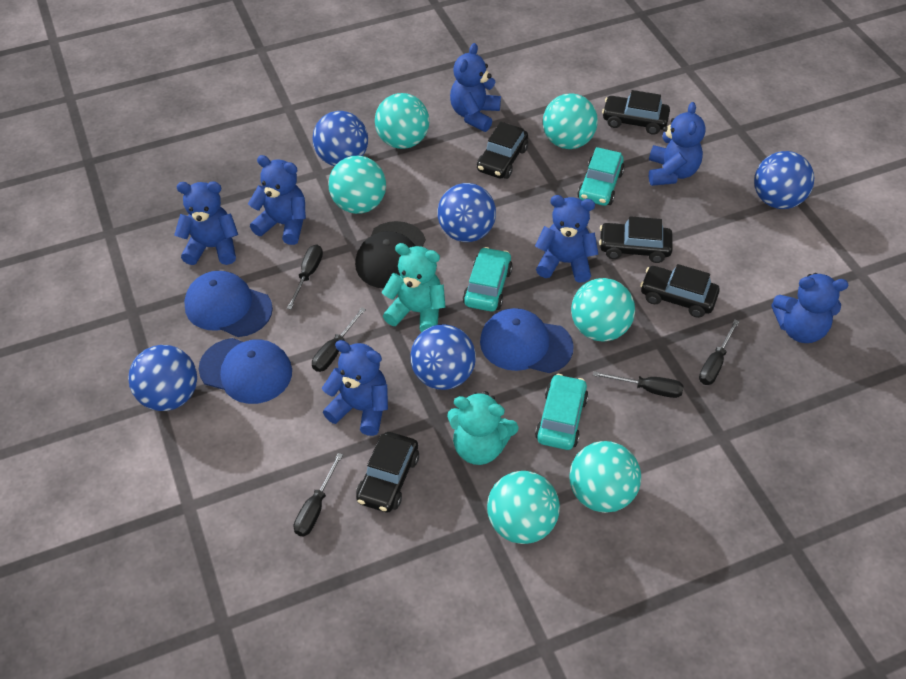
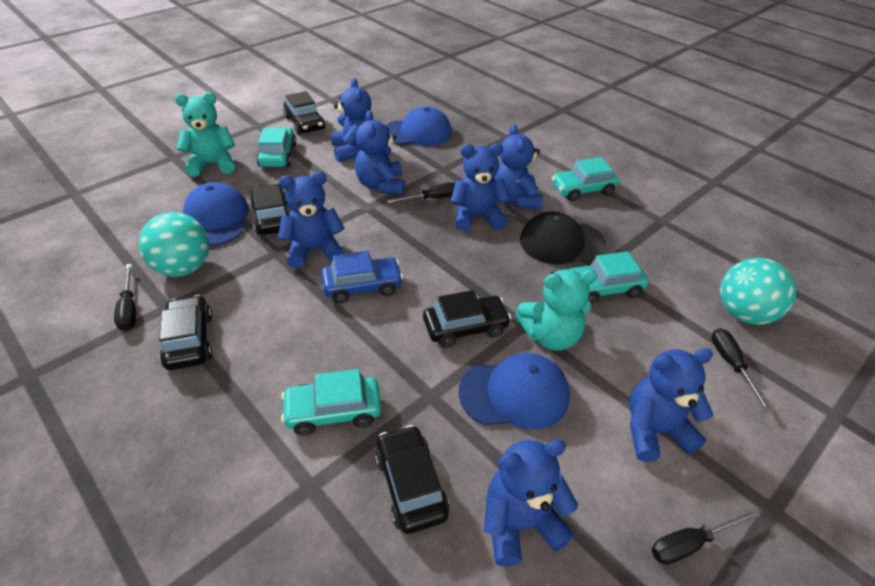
black screwdriver: 5 -> 4
blue ball: 5 -> 0
blue car: 0 -> 1
turquoise ball: 6 -> 2
turquoise car: 3 -> 4

